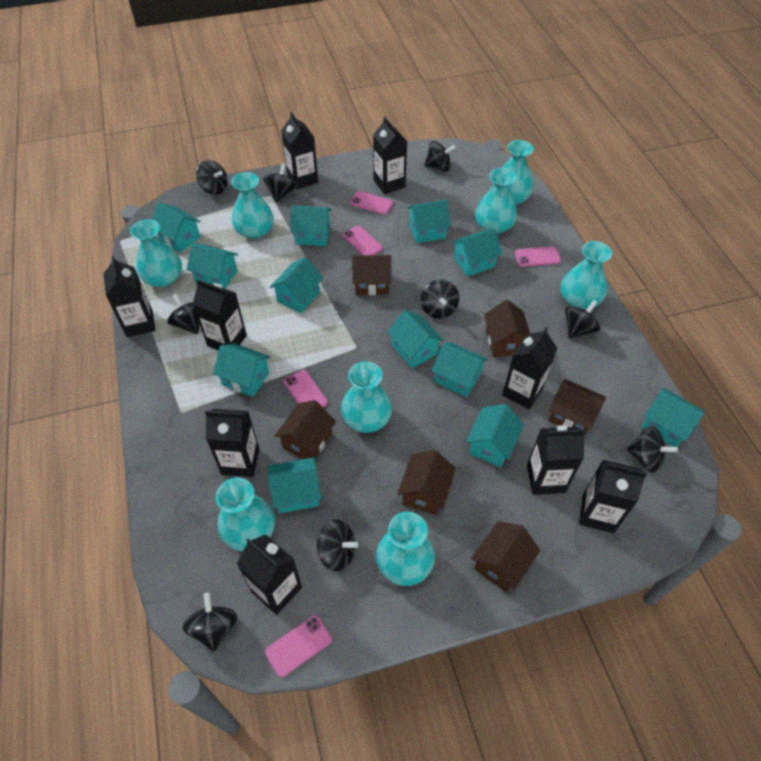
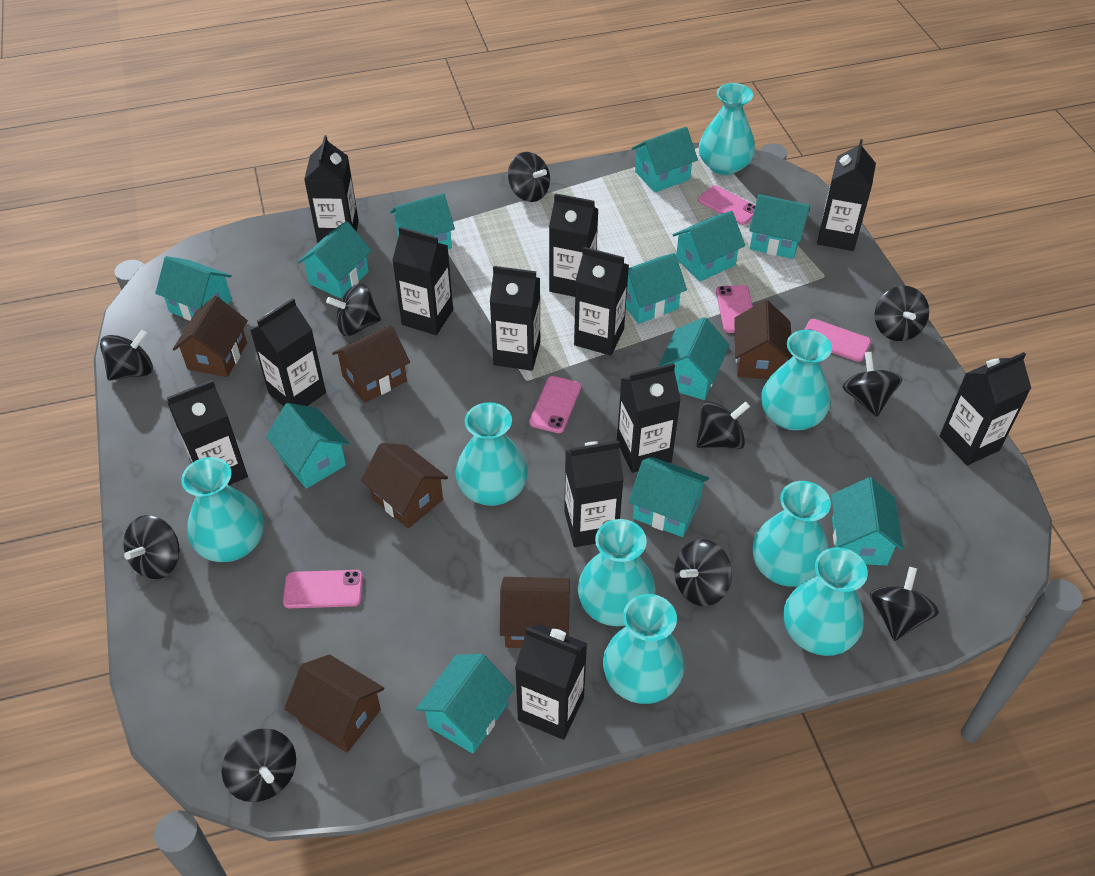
black carton: 9 -> 12
black spinning top: 9 -> 10

